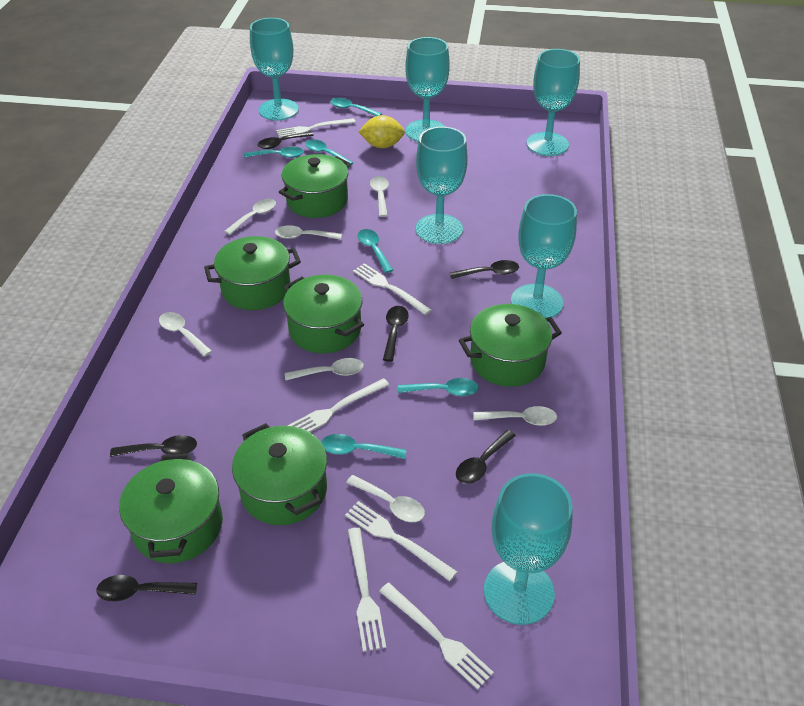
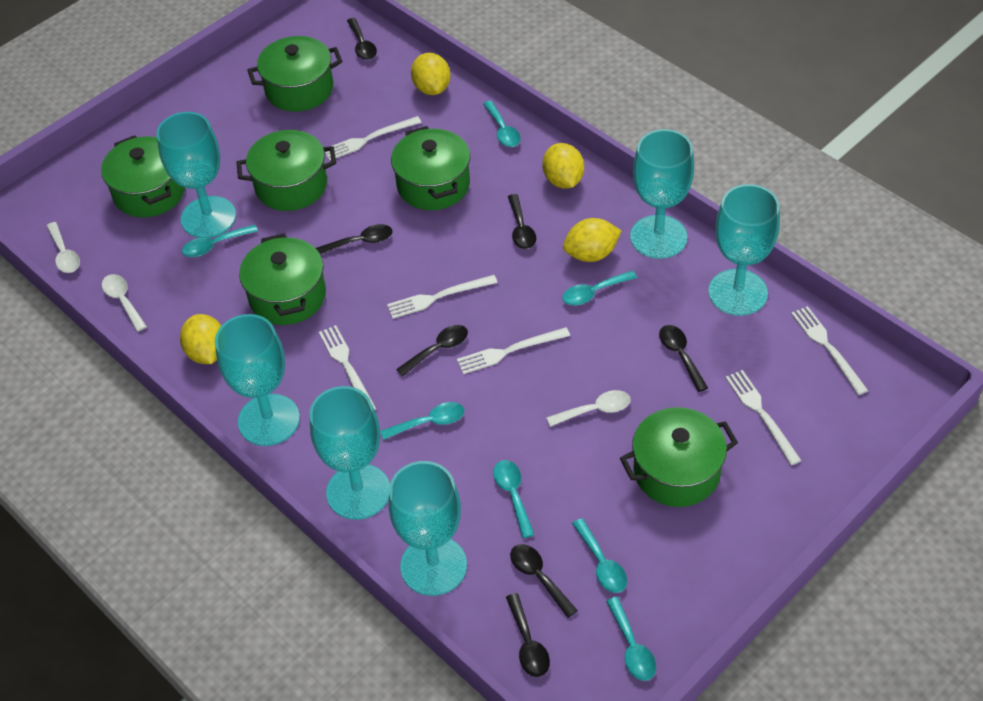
black spoon: 6 -> 7
turquoise spoon: 6 -> 7
white spoon: 7 -> 3
yellow lemon: 1 -> 4

